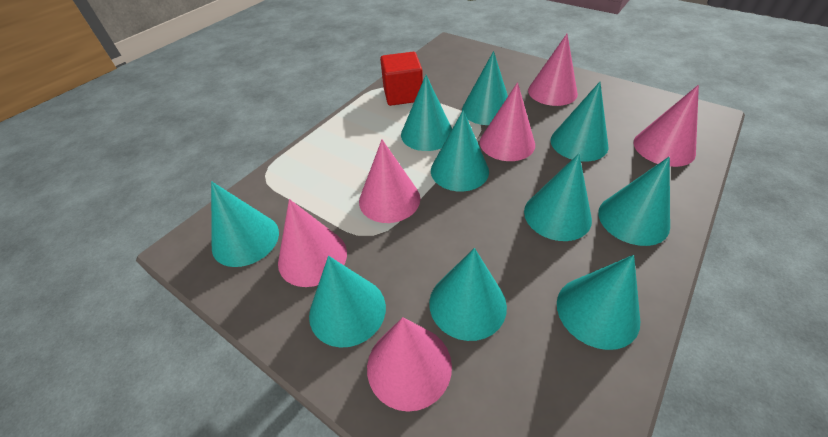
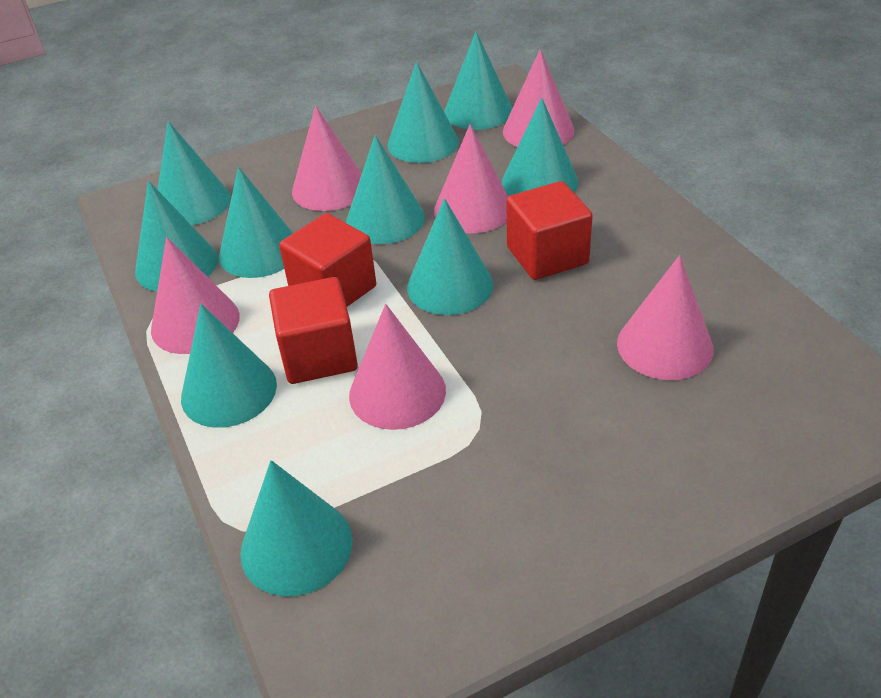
red cube: 1 -> 3

